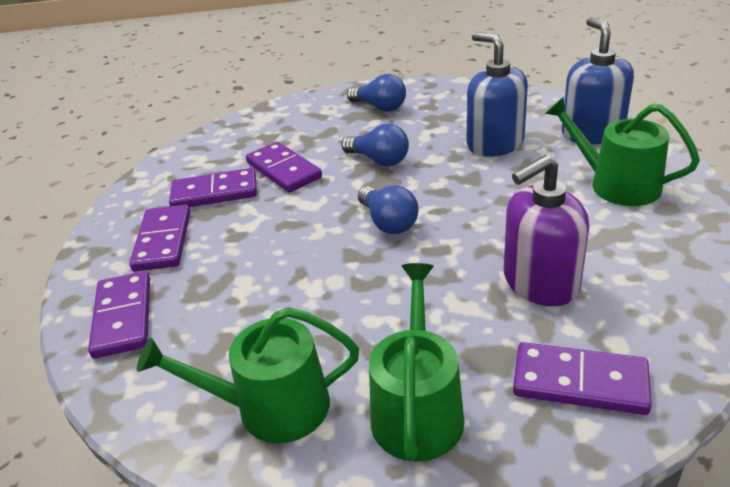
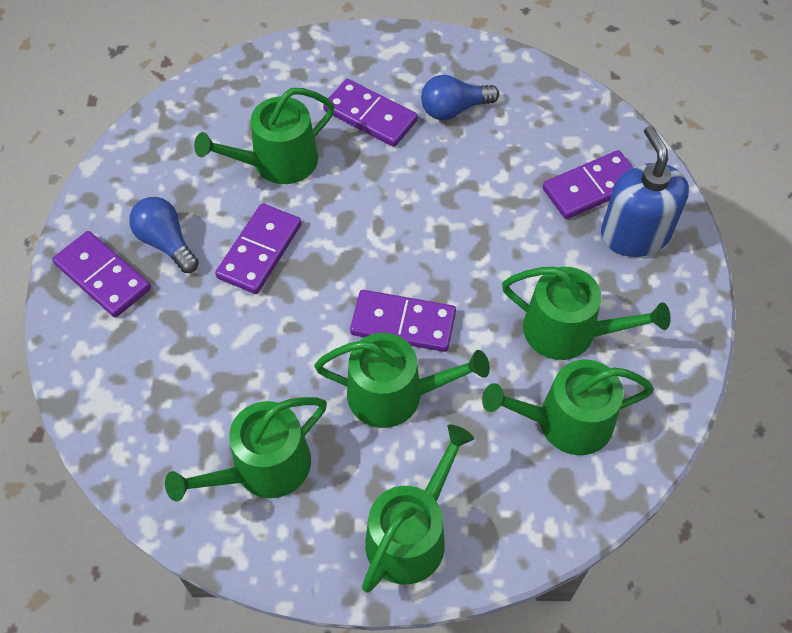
blue light bulb: 3 -> 2
blue soap dispenser: 2 -> 1
green watering can: 3 -> 6
purple soap dispenser: 1 -> 0

